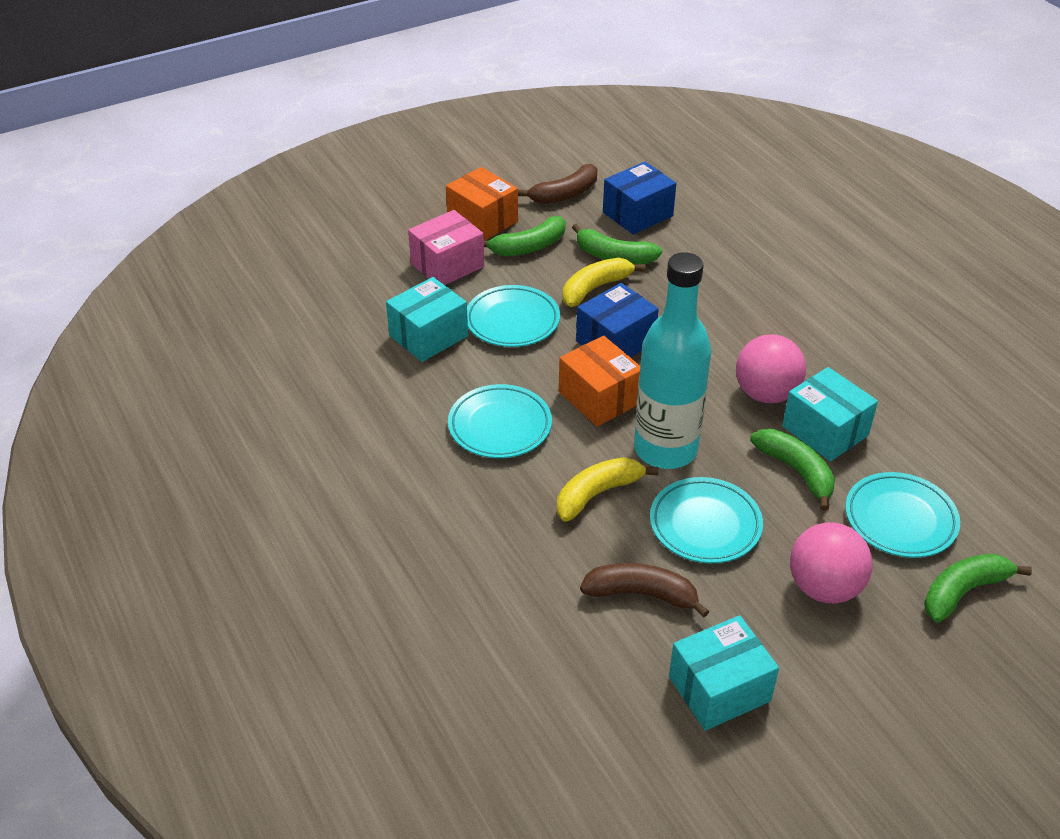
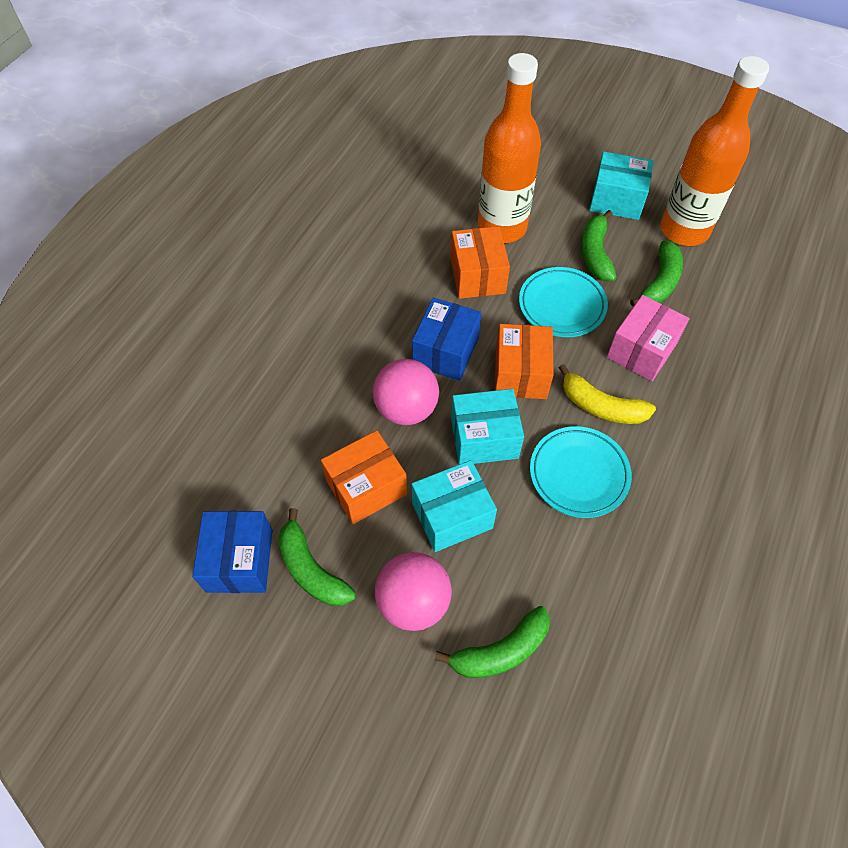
brown banana: 2 -> 0
orange bottle: 0 -> 2
orange box: 2 -> 3
turquoise bottle: 1 -> 0
turquoise plate: 4 -> 2
yellow banana: 2 -> 1

